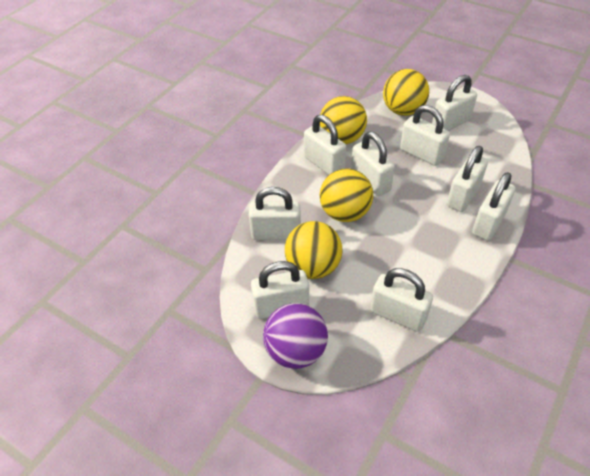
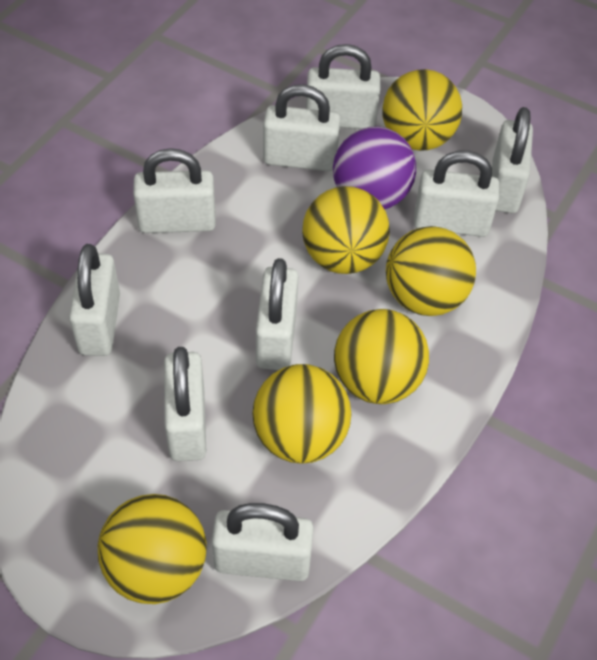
yellow ball: 4 -> 6

